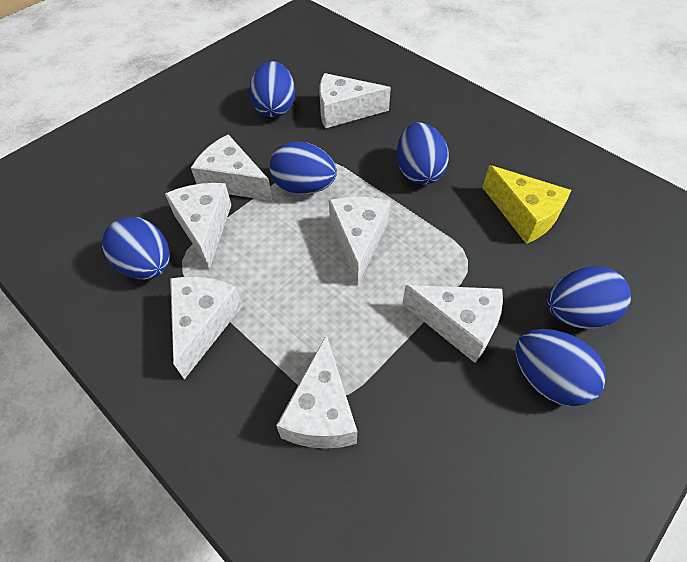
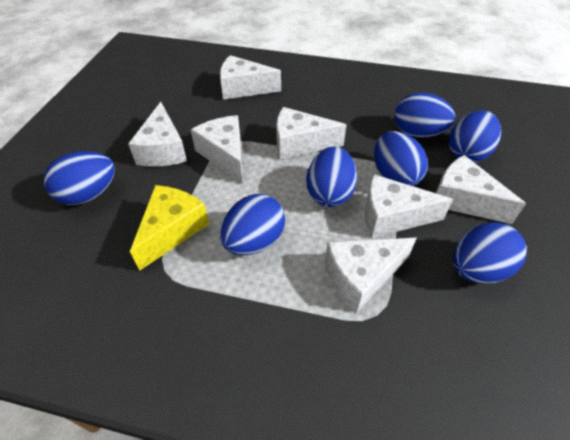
blue egg: 6 -> 7

